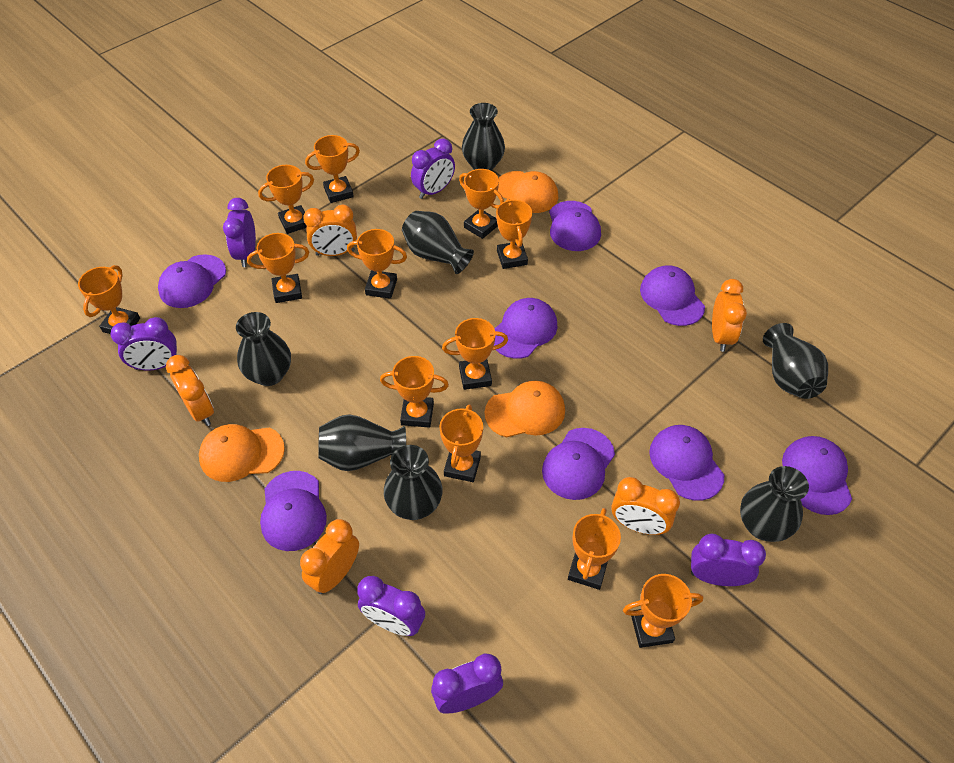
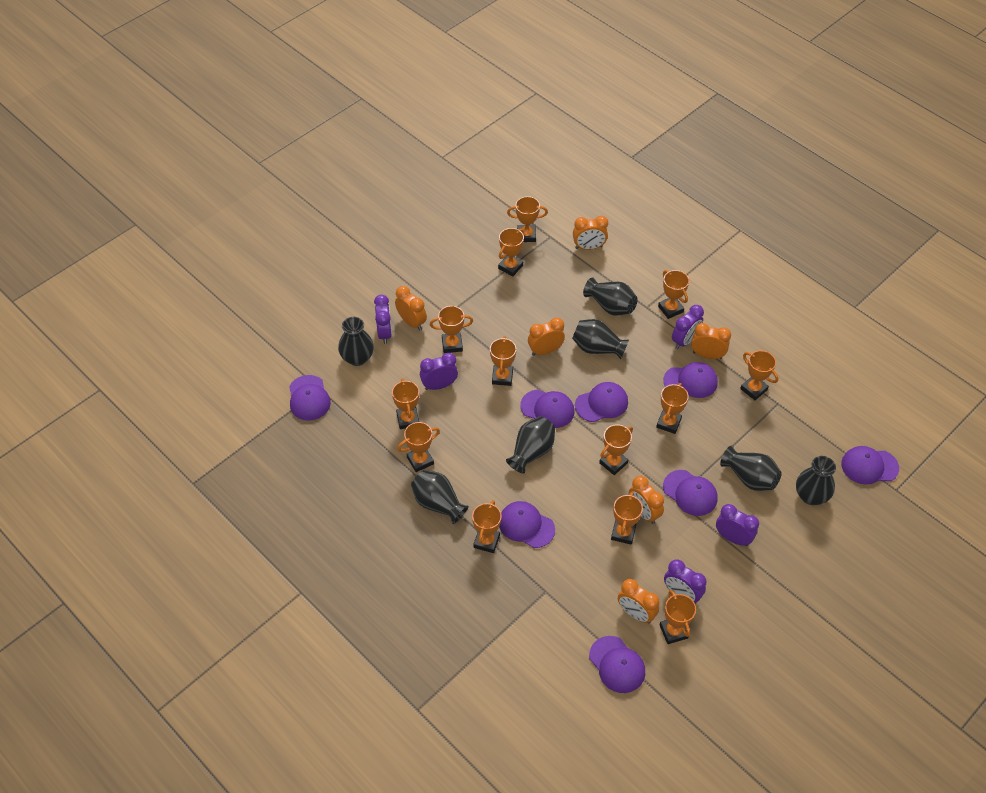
orange cap: 3 -> 0
orange clock: 5 -> 6
orange trophy: 12 -> 13
purple clock: 6 -> 5

